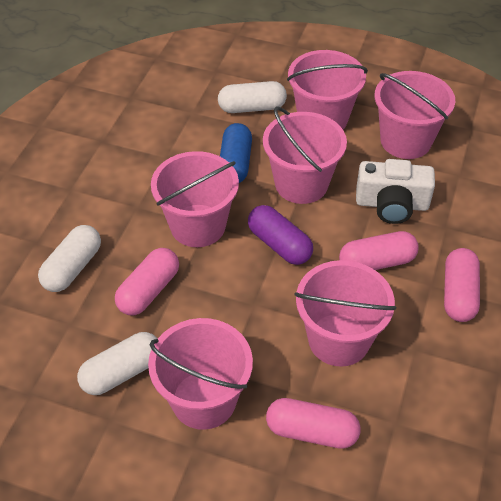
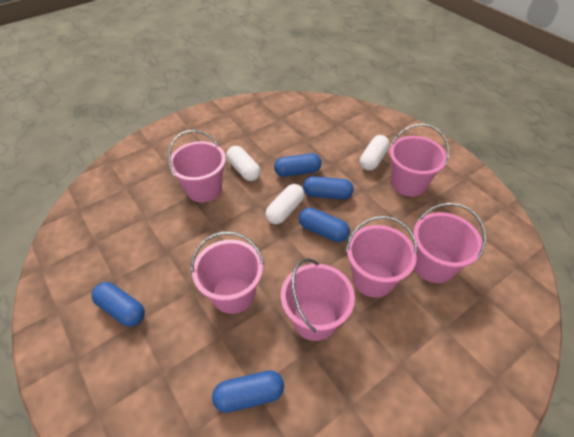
blue capsule: 1 -> 5
pink capsule: 4 -> 0
purple capsule: 1 -> 0
white camera: 1 -> 0

